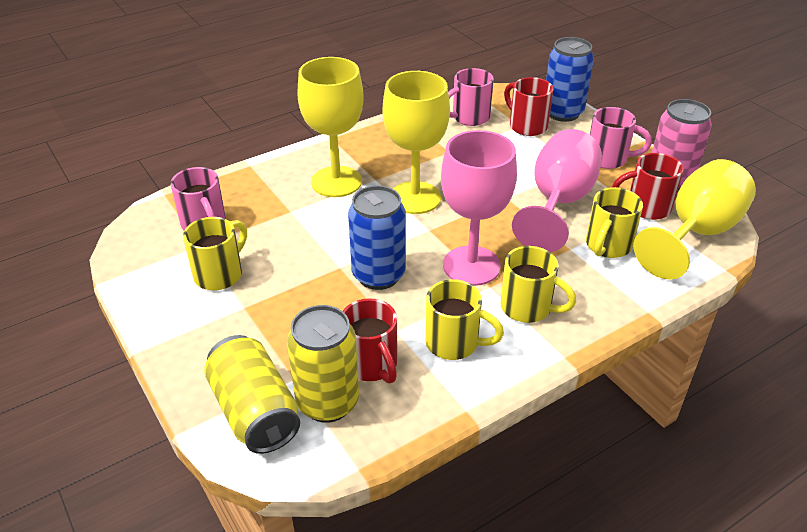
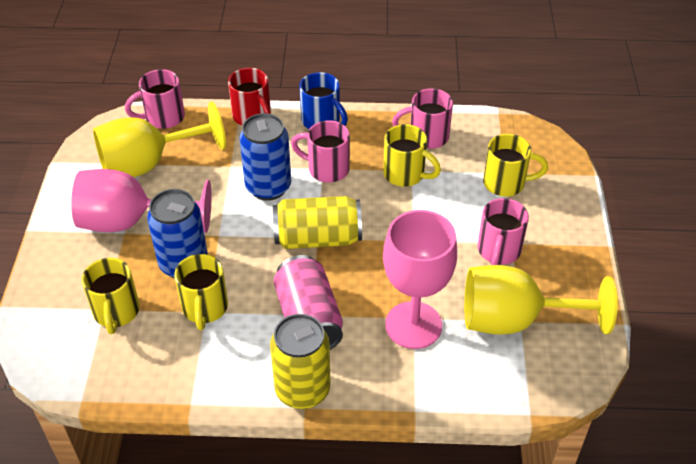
blue mug: 0 -> 1
pink mug: 3 -> 4
red mug: 3 -> 1
yellow goblet: 3 -> 2

